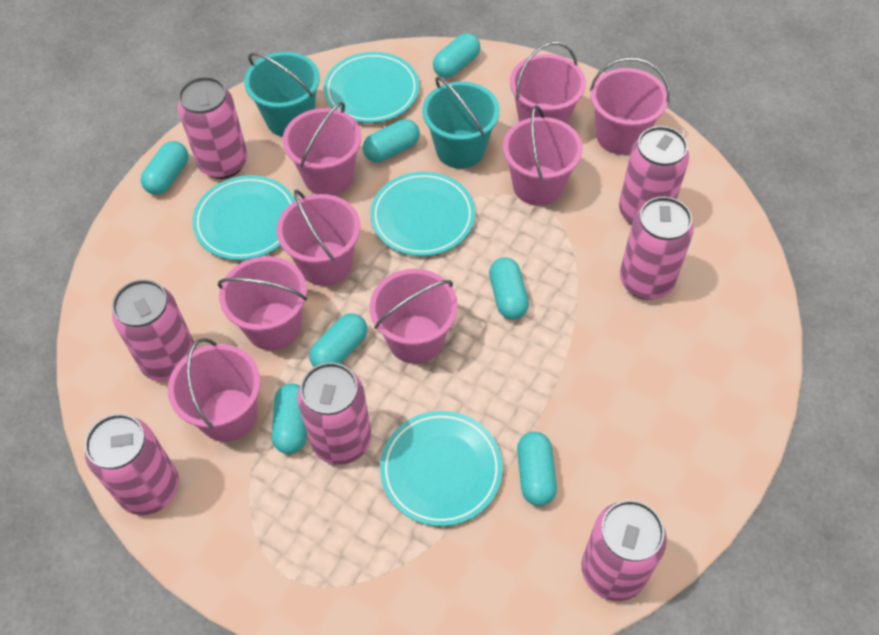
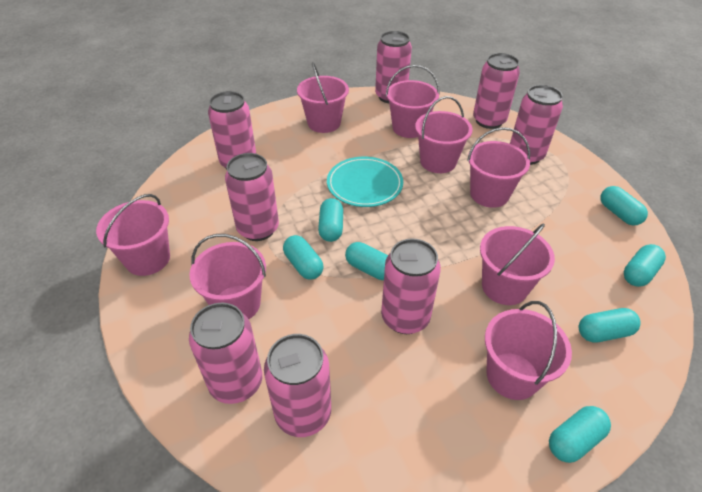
pink can: 7 -> 8
turquoise bucket: 2 -> 0
turquoise plate: 4 -> 1

